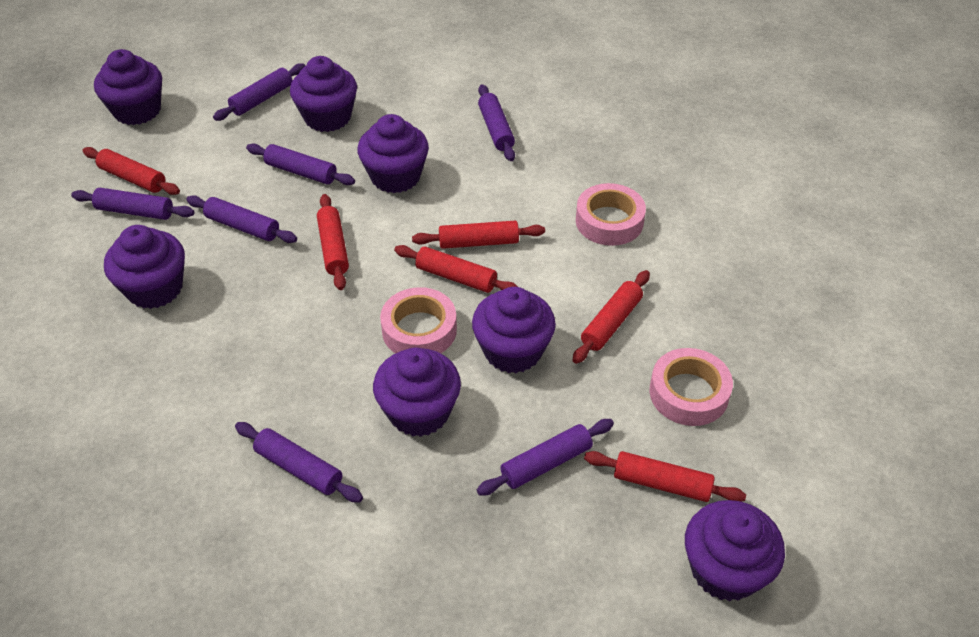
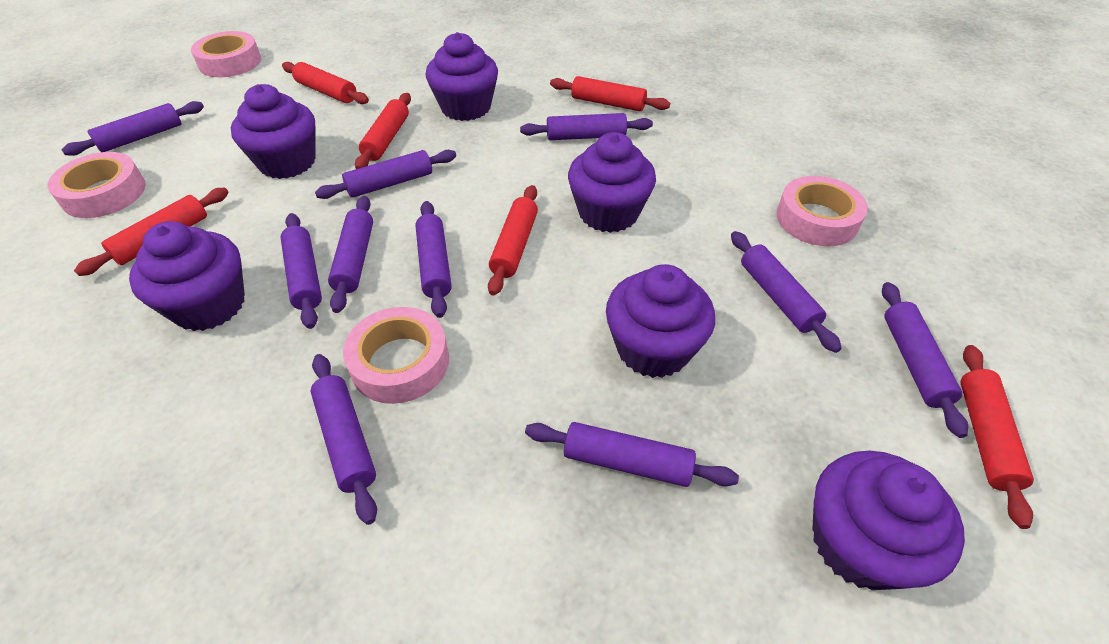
pink tape: 3 -> 4
purple cupcake: 7 -> 6
purple rolling pin: 7 -> 10

